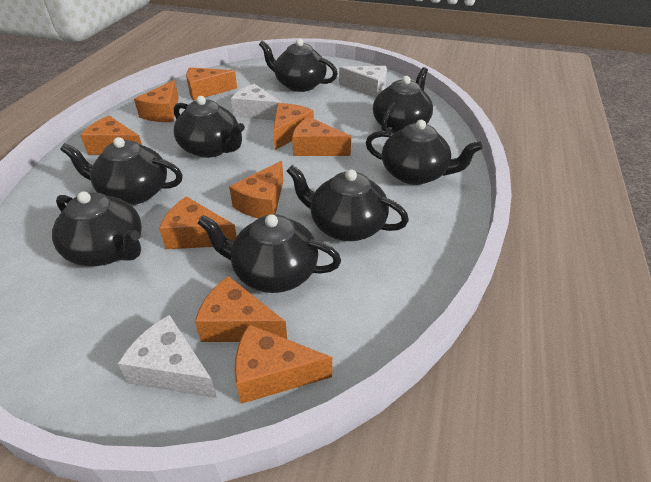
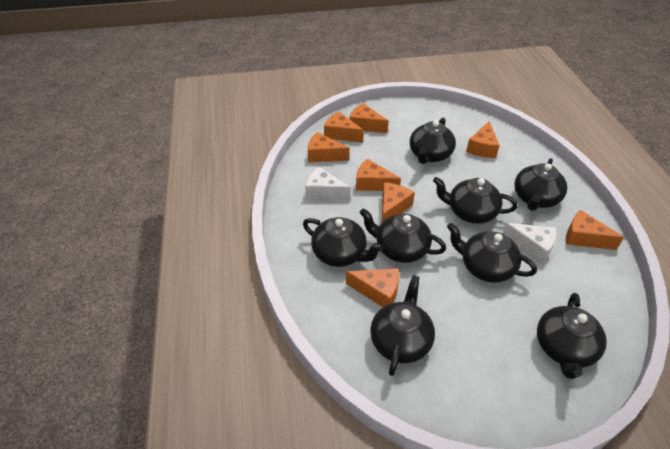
orange cheese: 9 -> 8
white cheese: 3 -> 2

